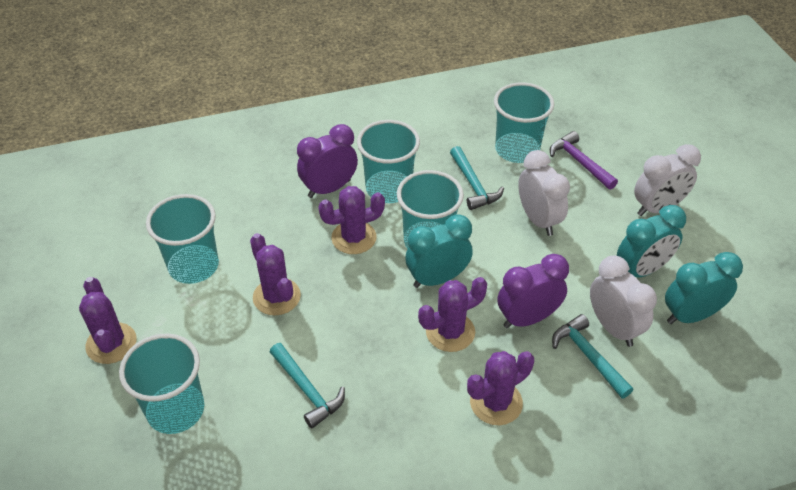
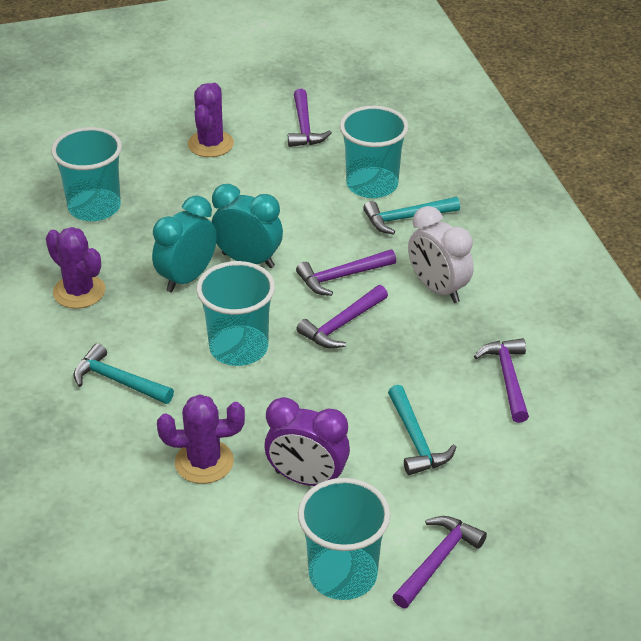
purple cactus: 5 -> 3
purple clock: 2 -> 1
purple hammer: 1 -> 5
turquoise clock: 3 -> 2
turquoise cup: 5 -> 4
white clock: 3 -> 1

